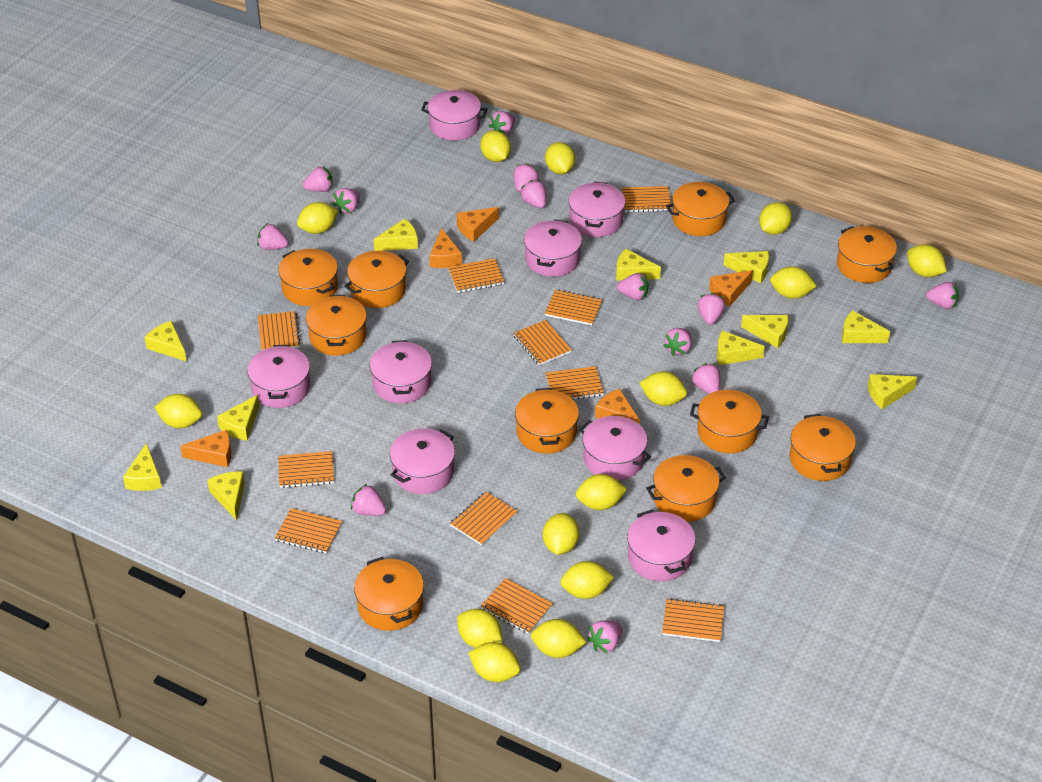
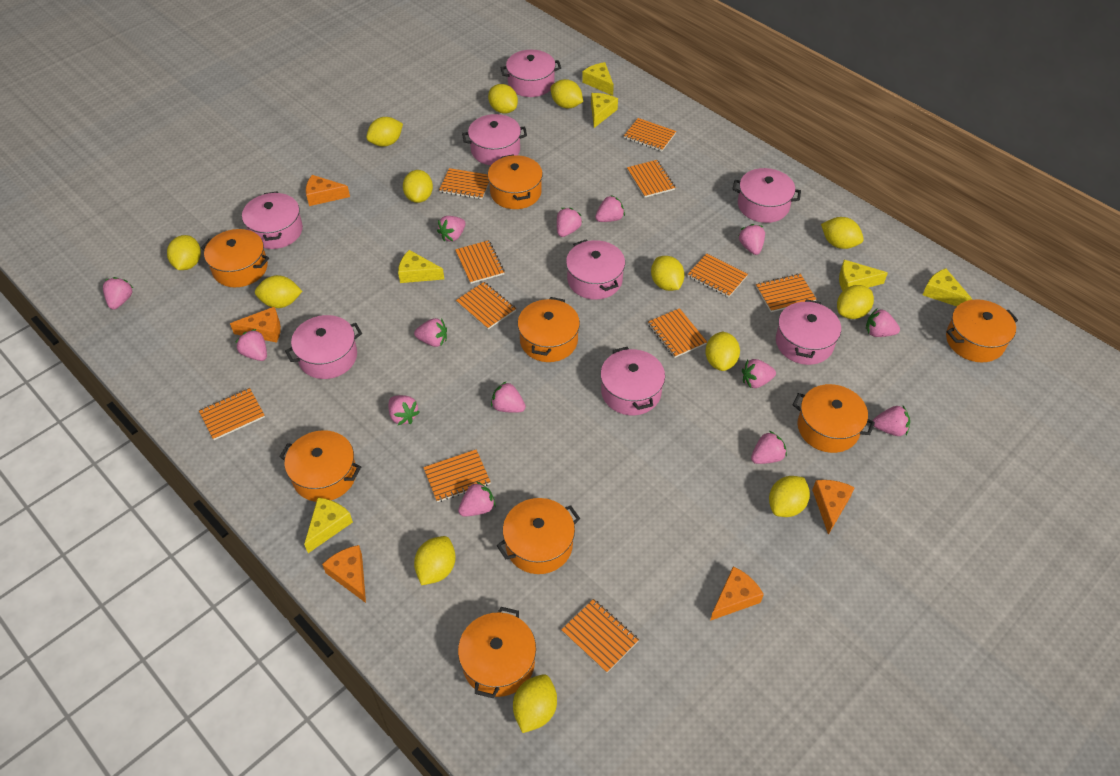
orange pot: 10 -> 8
pink strawberry: 13 -> 14
yellow cheese: 11 -> 6
yellow lemon: 14 -> 13

